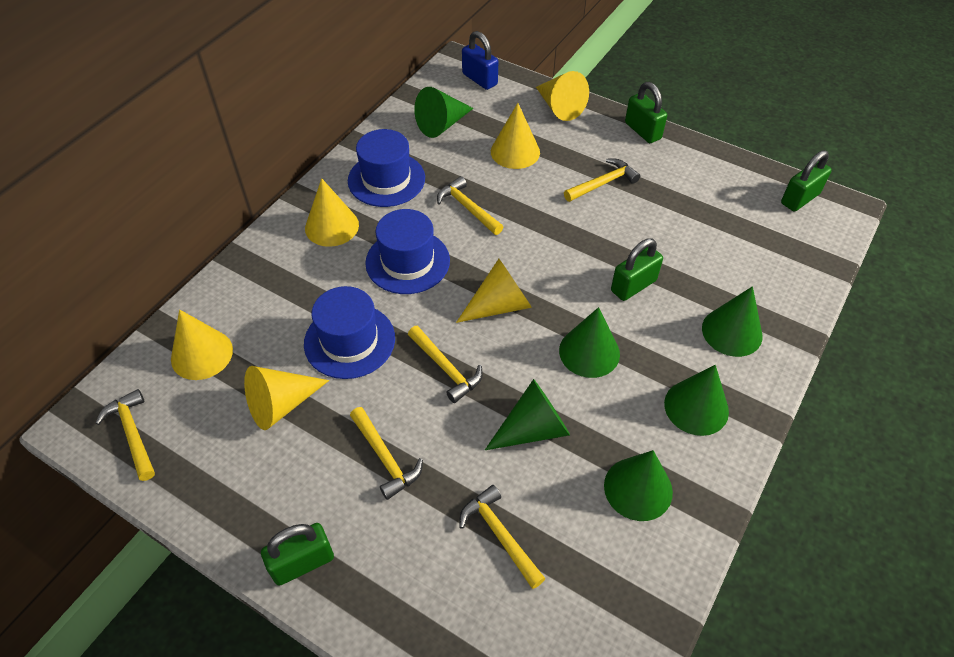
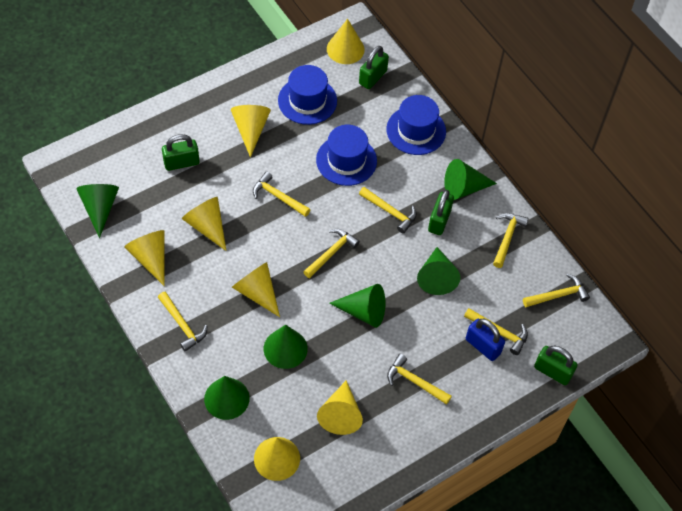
yellow cone: 6 -> 7
yellow hammer: 6 -> 8

